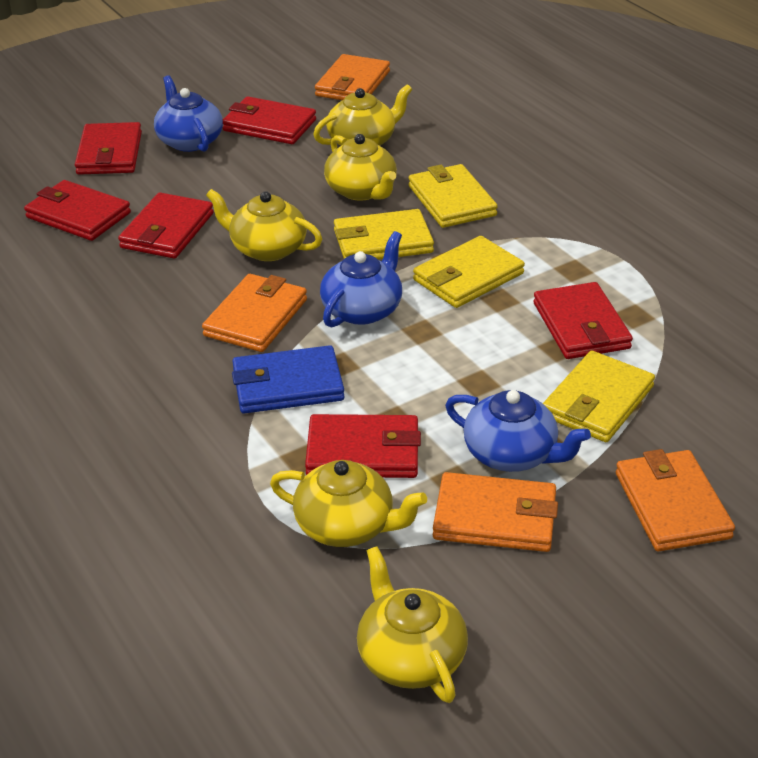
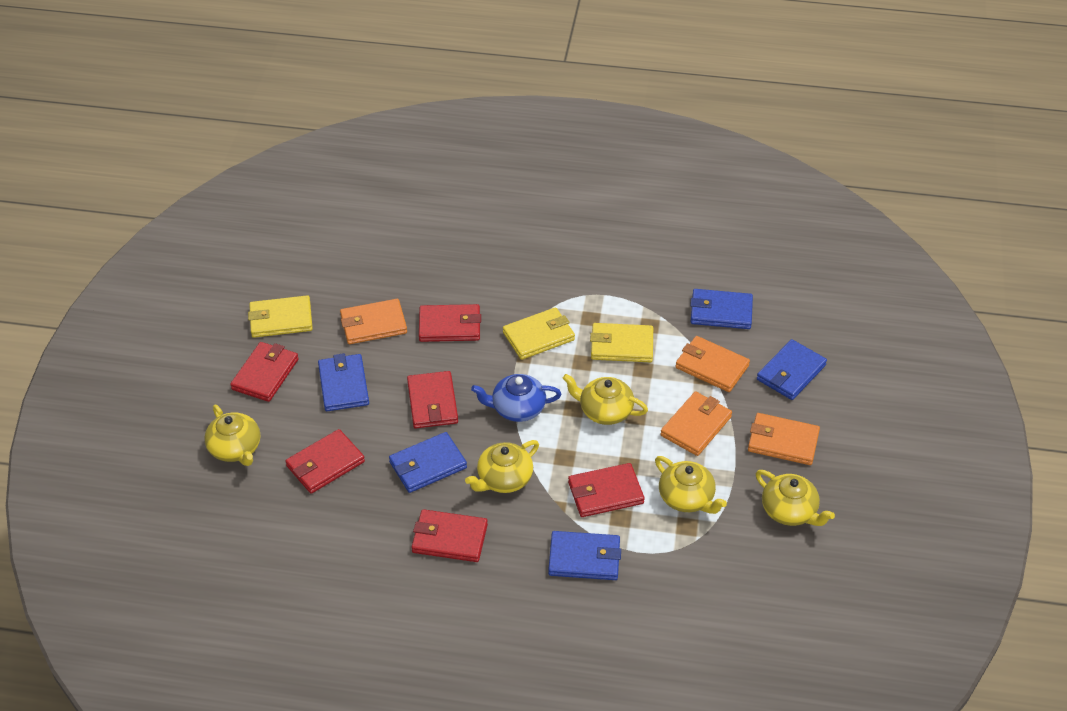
blue teapot: 3 -> 1
blue wallet: 1 -> 5
yellow wallet: 4 -> 3

